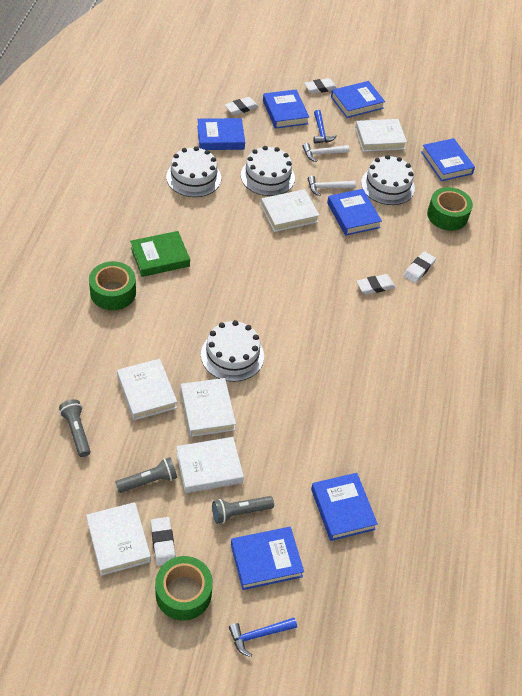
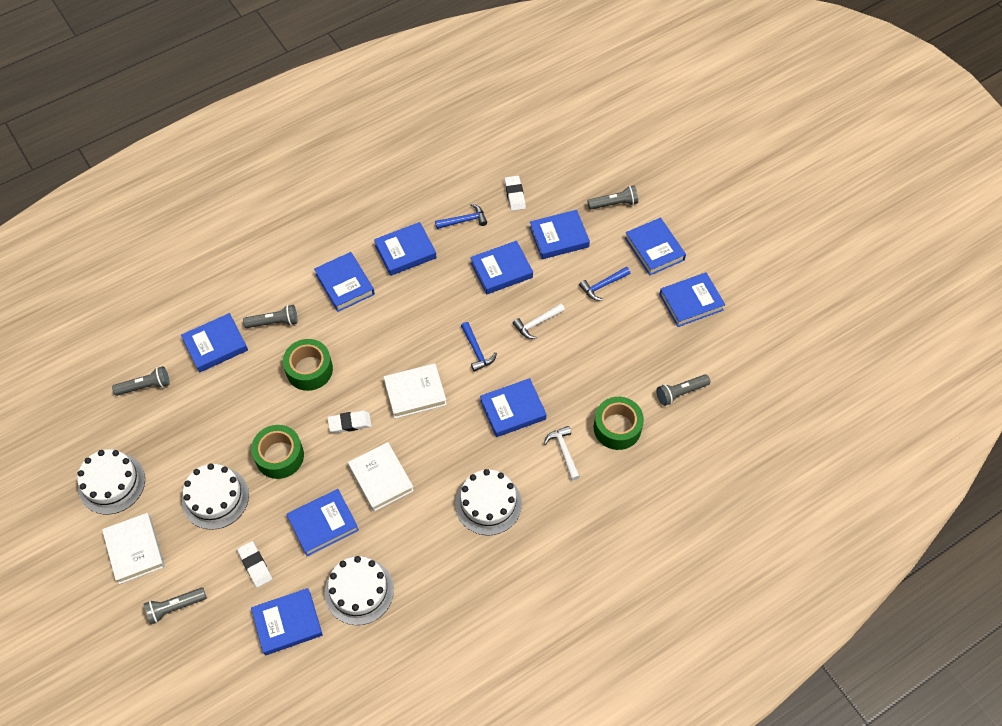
blue book: 7 -> 10
blue hammer: 2 -> 3
green book: 1 -> 0
grey flashlight: 3 -> 5
white book: 6 -> 3
white eraser: 5 -> 3

